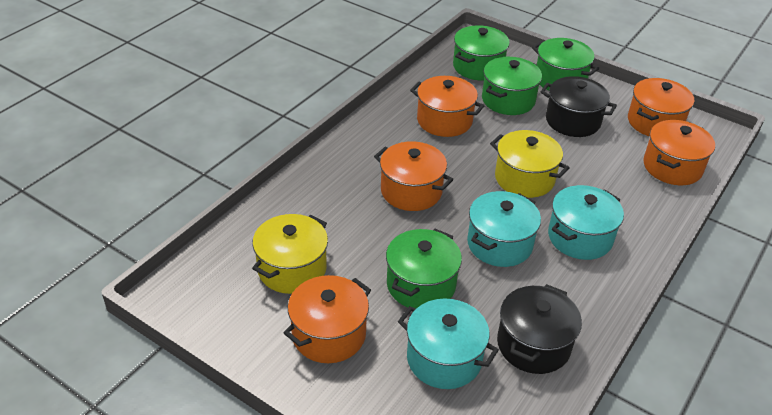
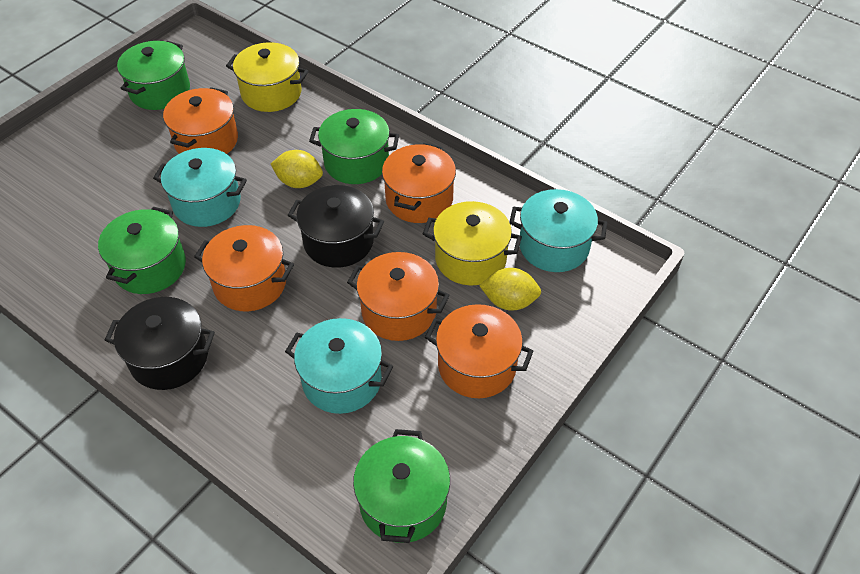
yellow lemon: 0 -> 2

